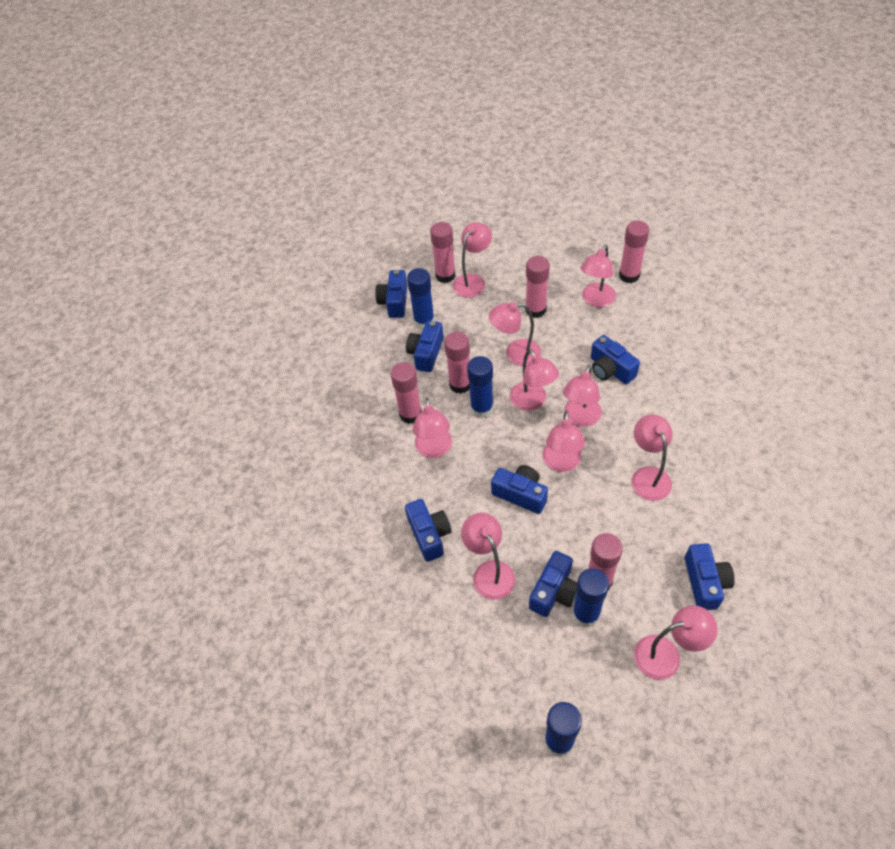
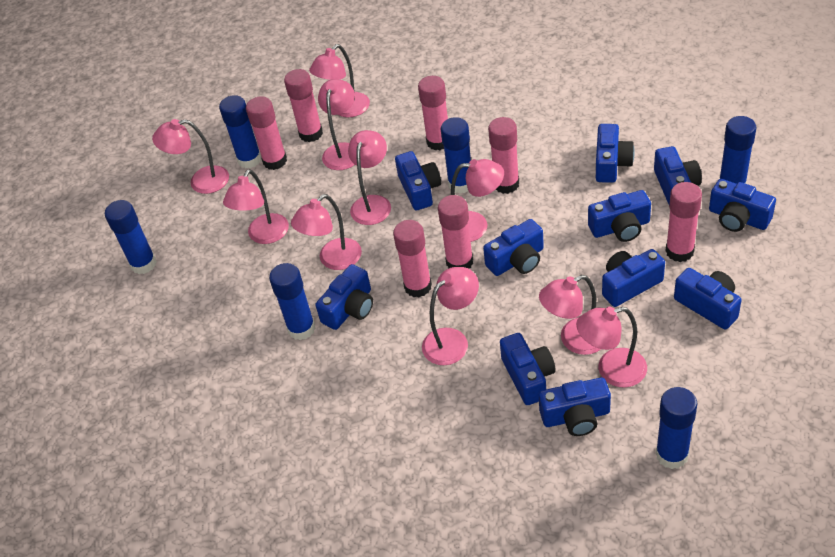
blue camera: 7 -> 11
blue glue stick: 4 -> 6
pink glue stick: 6 -> 7

